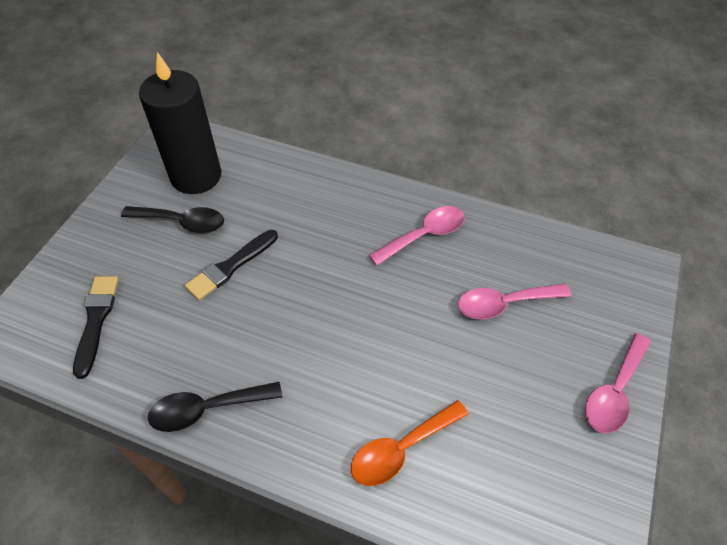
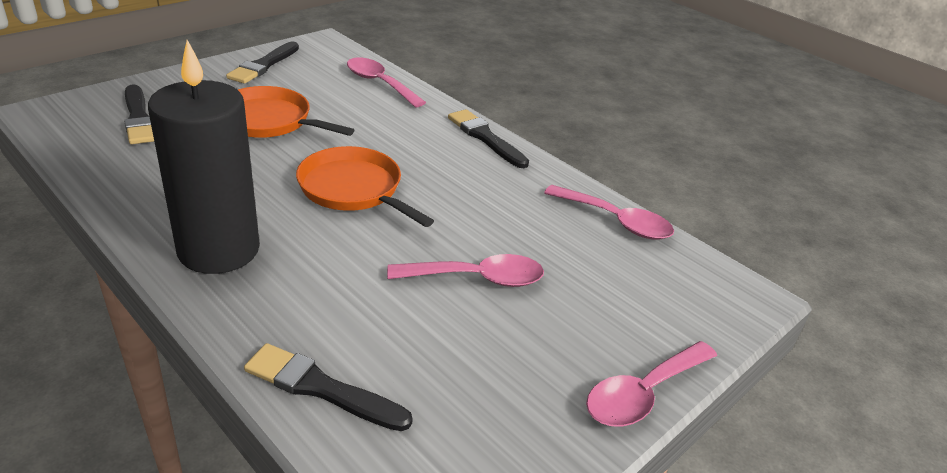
black brush: 2 -> 4
black spoon: 2 -> 0
orange pan: 0 -> 2
orange spoon: 1 -> 0
pink spoon: 3 -> 4

